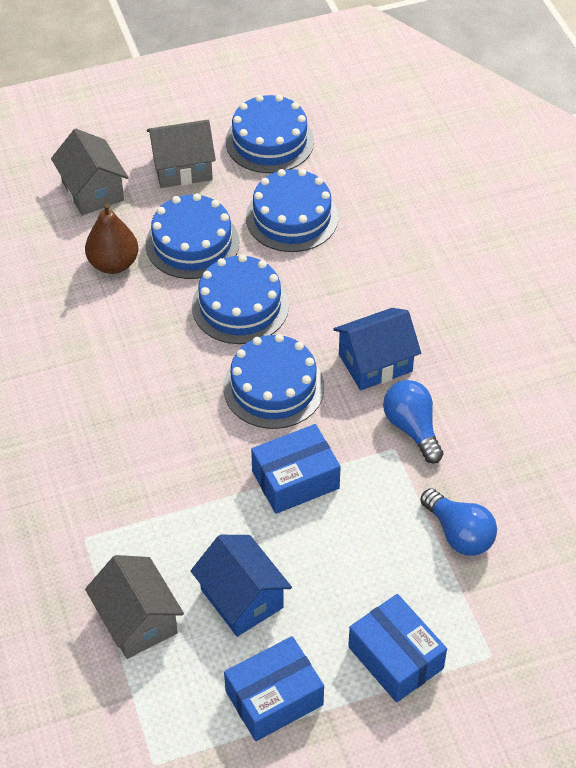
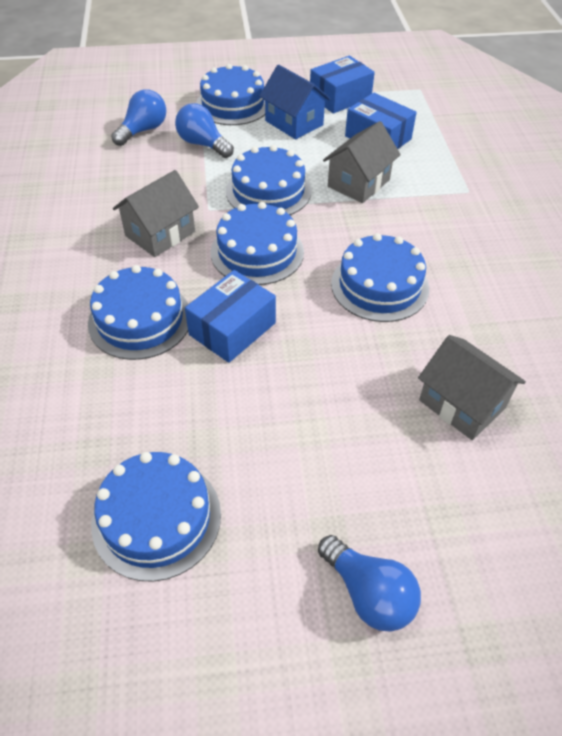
blue cake: 5 -> 6
blue house: 2 -> 1
blue light bulb: 2 -> 3
brown pear: 1 -> 0

